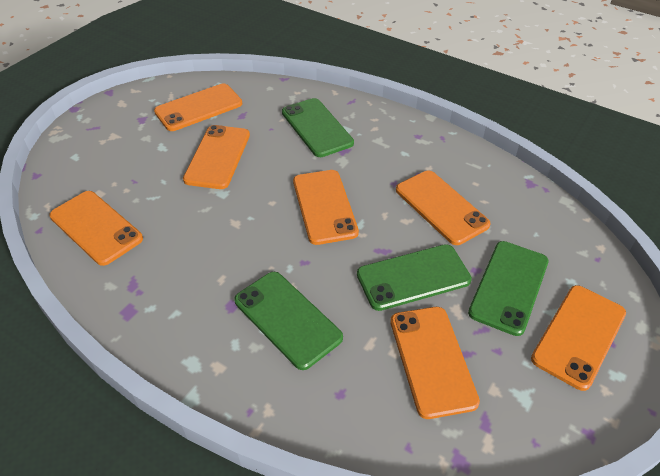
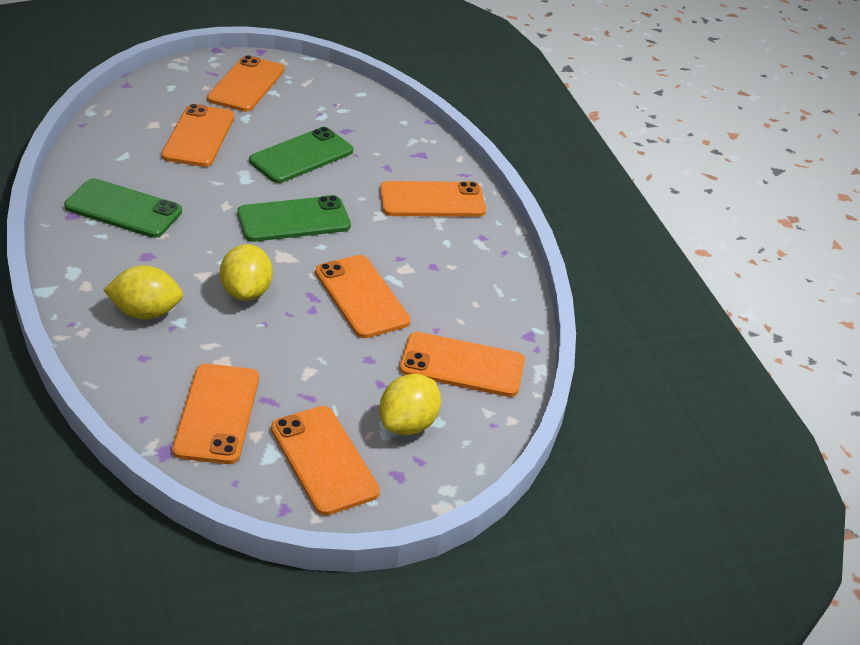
green phone: 4 -> 3
yellow lemon: 0 -> 3

